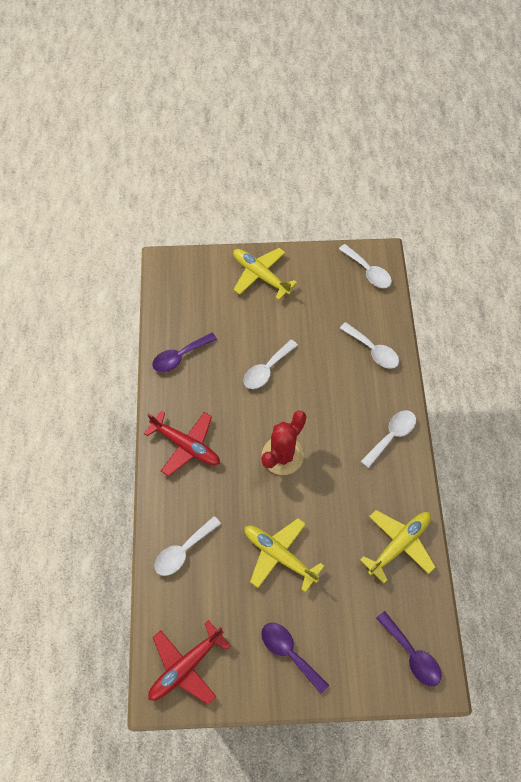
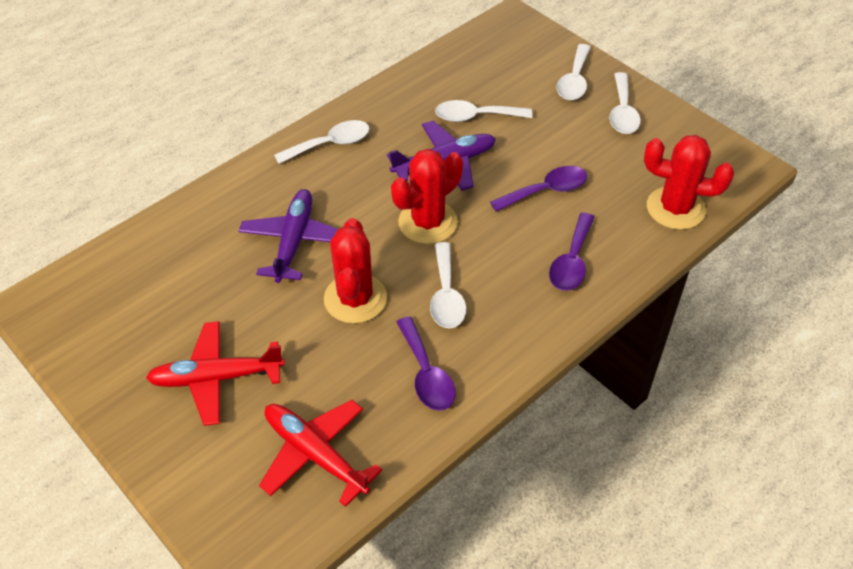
purple plane: 0 -> 2
red cactus: 1 -> 3
yellow plane: 3 -> 0

